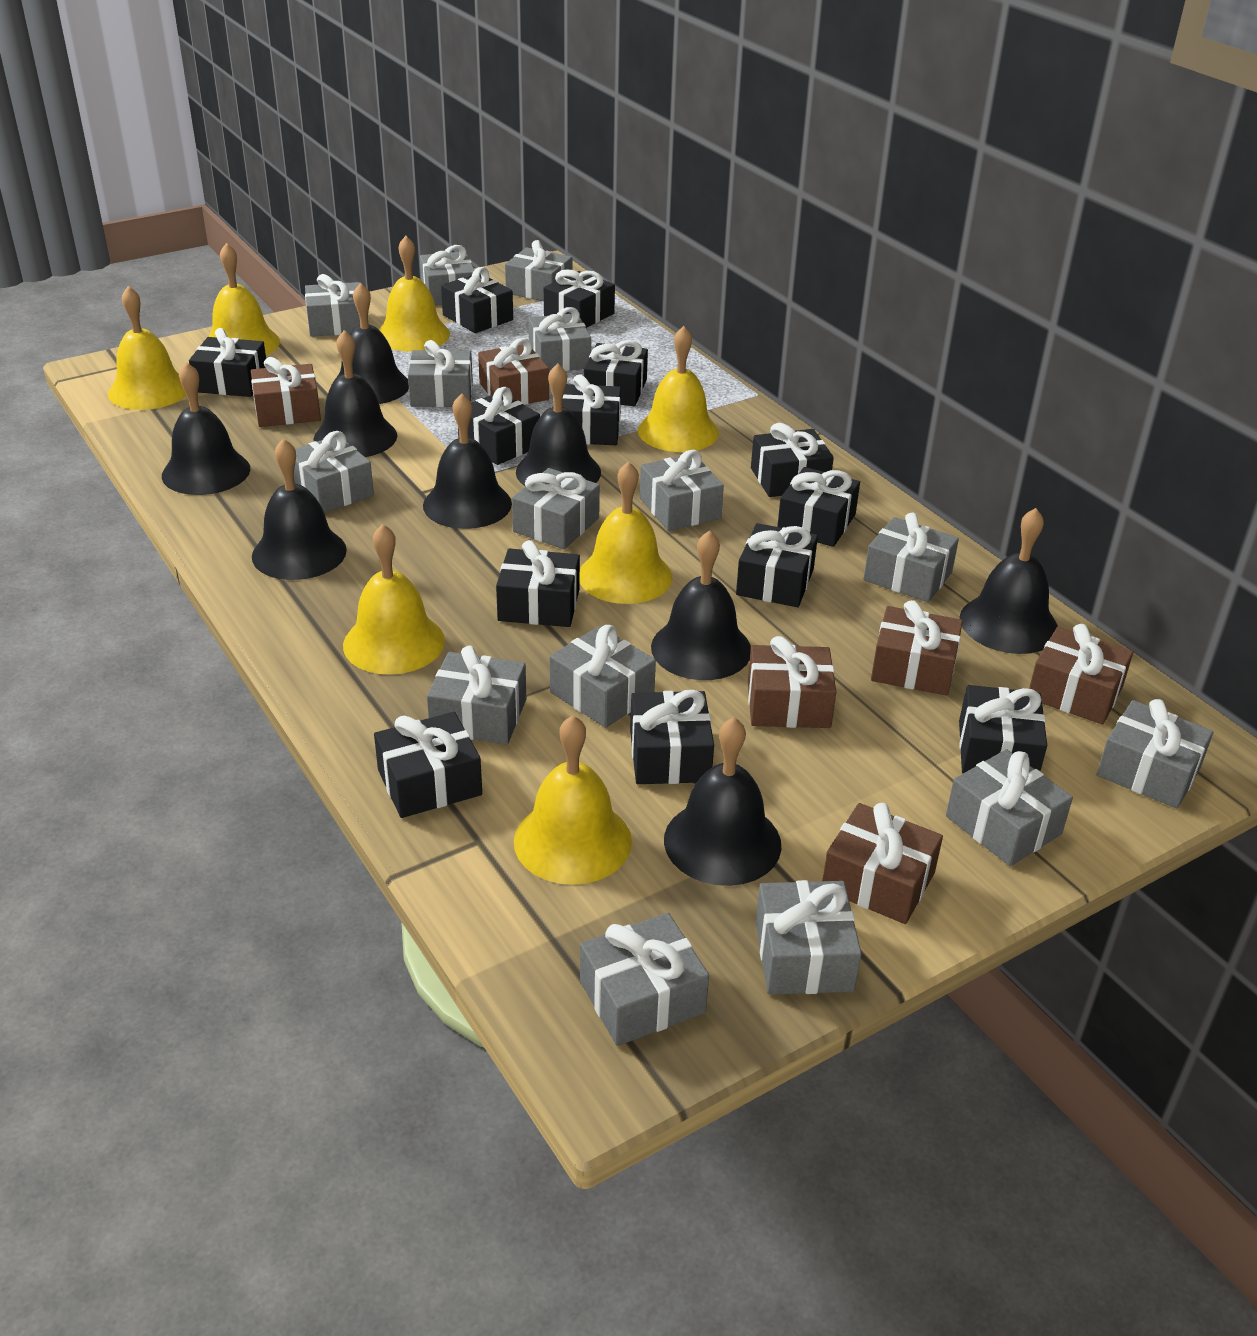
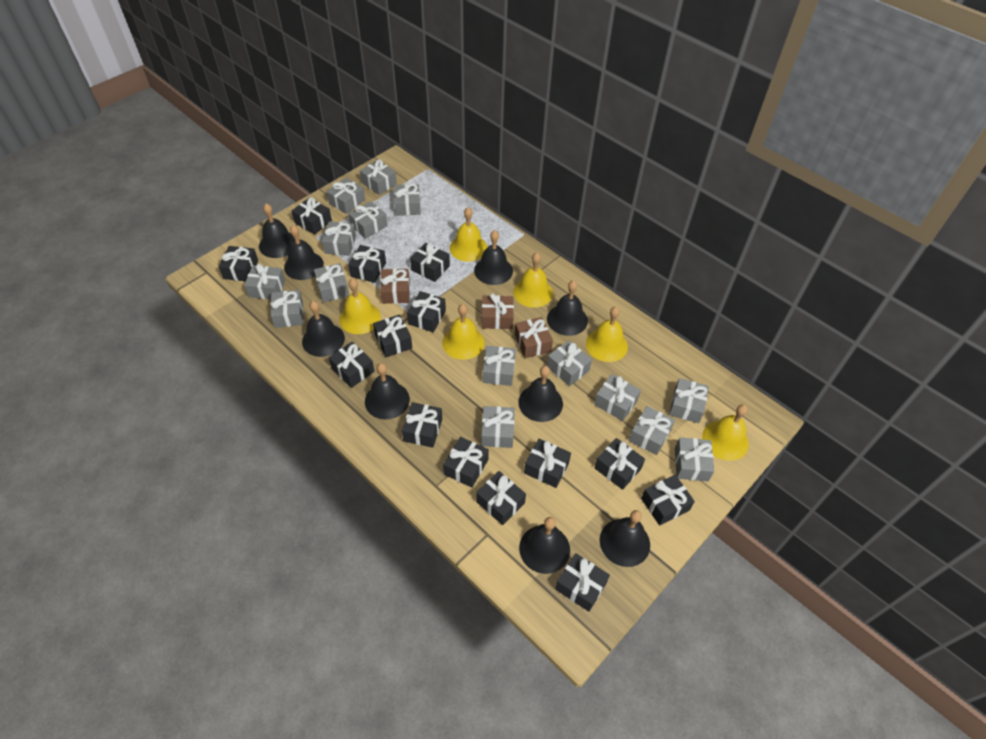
black gift: 13 -> 14
brown gift: 6 -> 3
yellow bell: 7 -> 6

